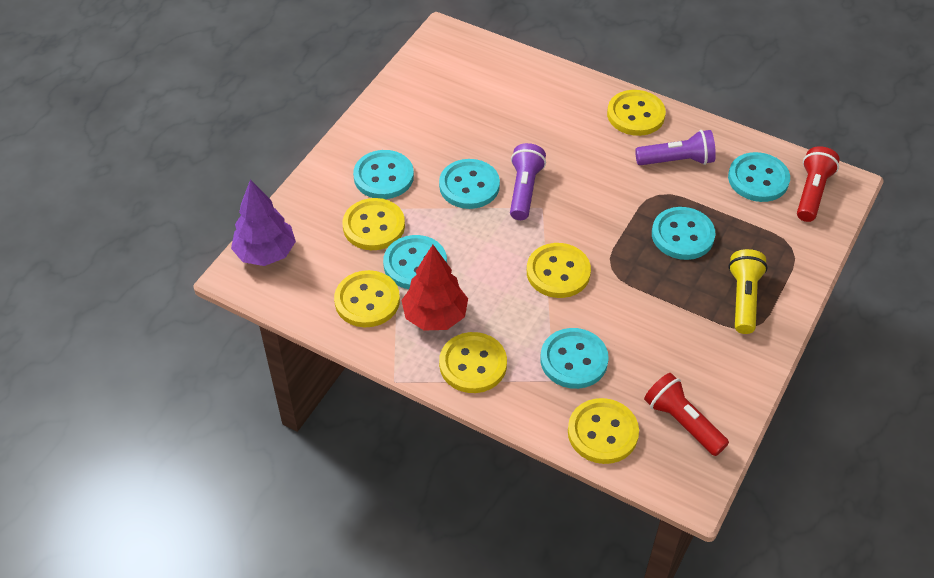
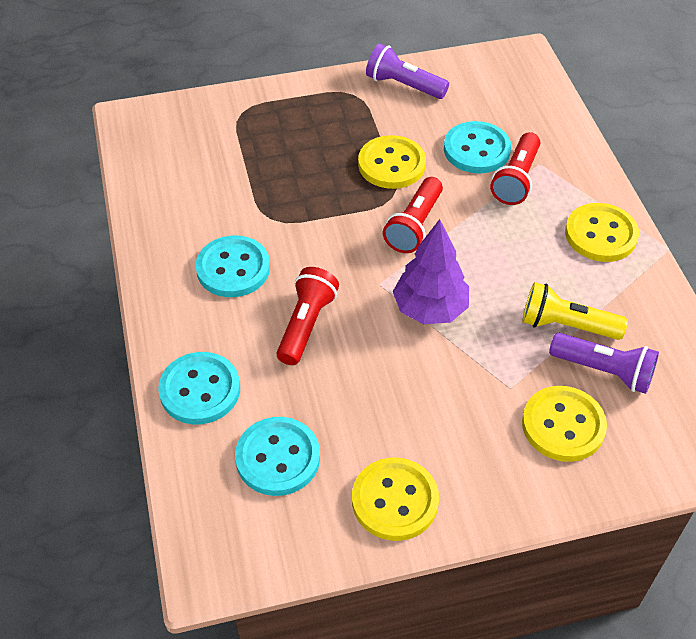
red flashlight: 2 -> 3
red tree: 1 -> 0
turquoise button: 6 -> 4
yellow button: 6 -> 4

